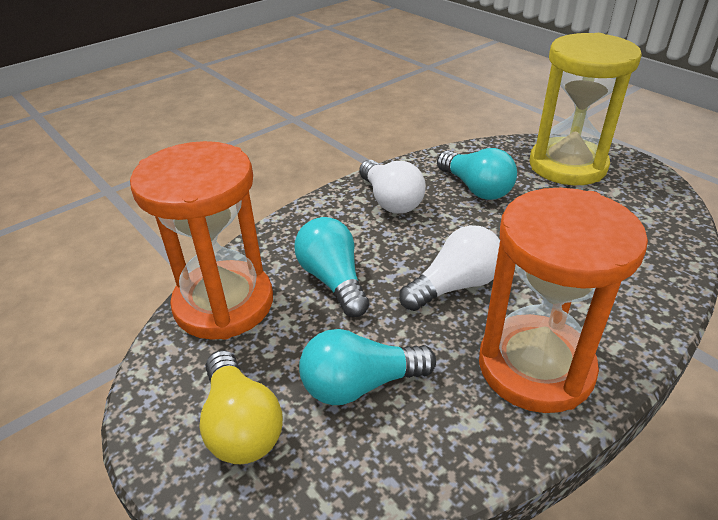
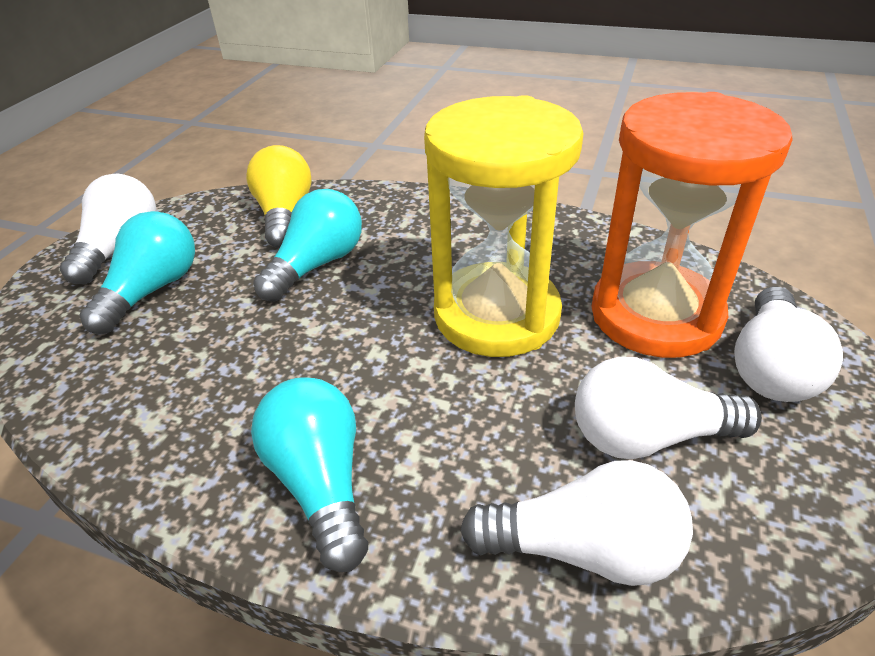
orange hourglass: 2 -> 1
white light bulb: 2 -> 4

